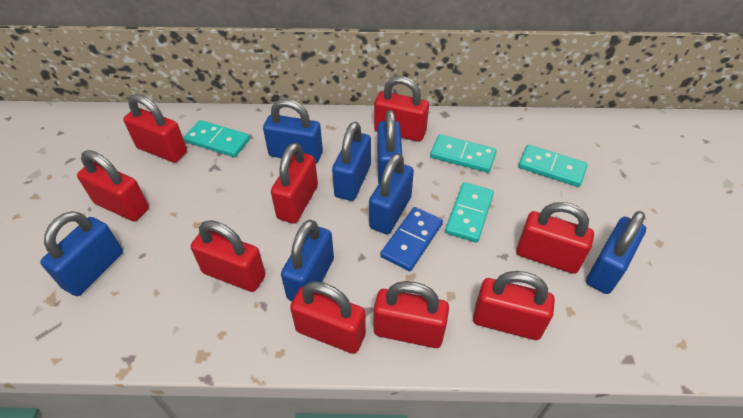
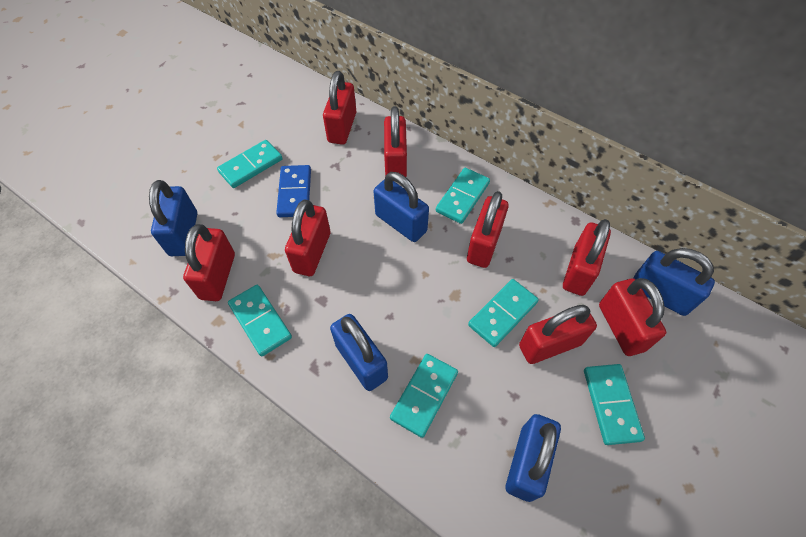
blue padlock: 7 -> 5
red padlock: 9 -> 8
turquoise domino: 4 -> 6

